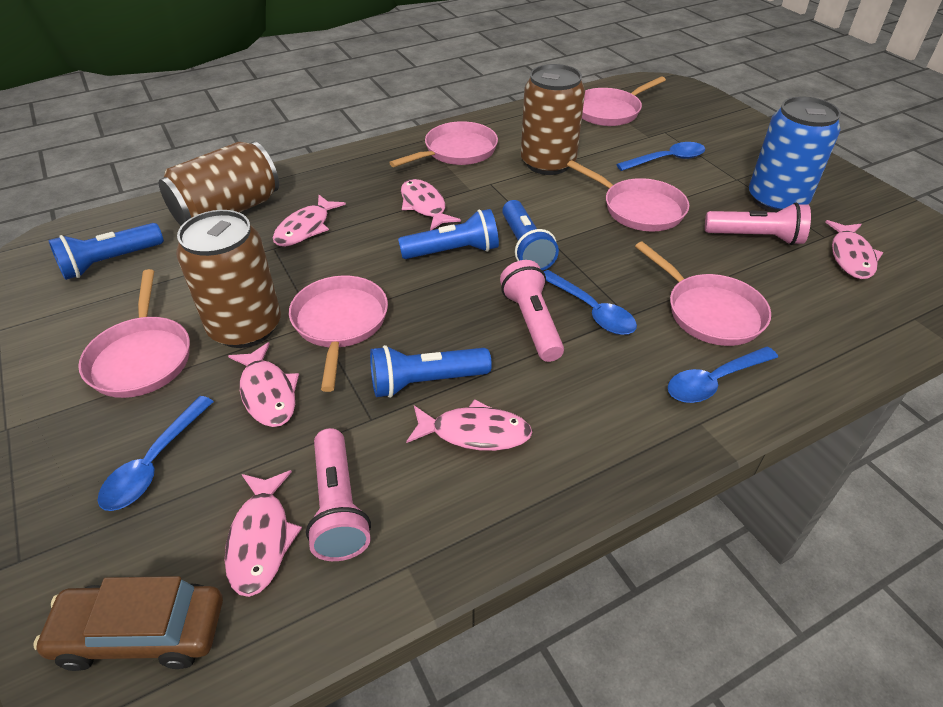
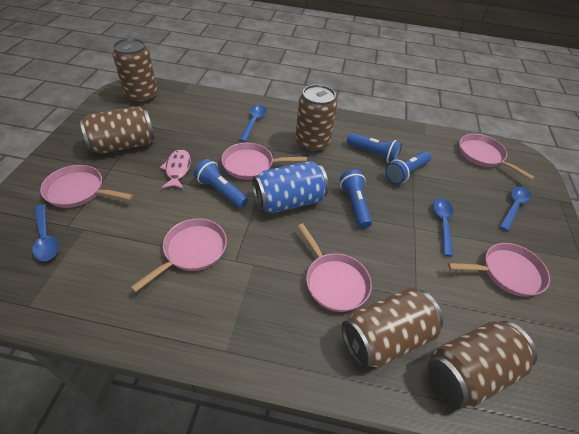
brown can: 3 -> 5
brown car: 1 -> 0
pink fish: 6 -> 1
pink flashlight: 3 -> 0

